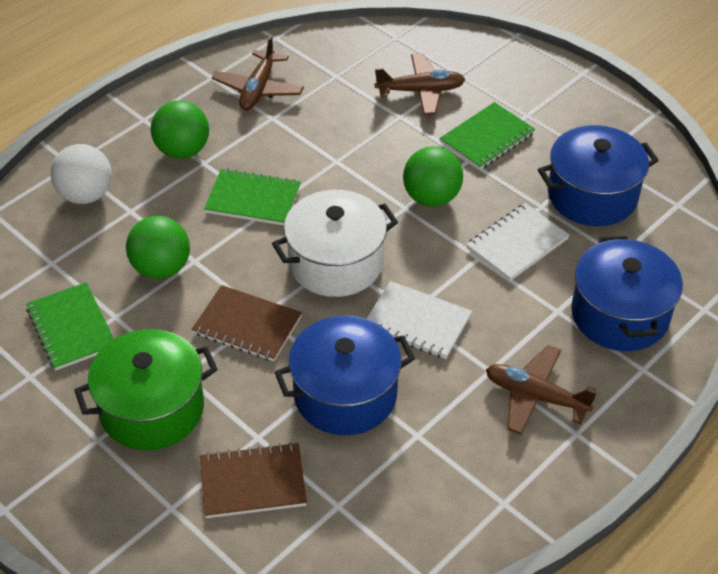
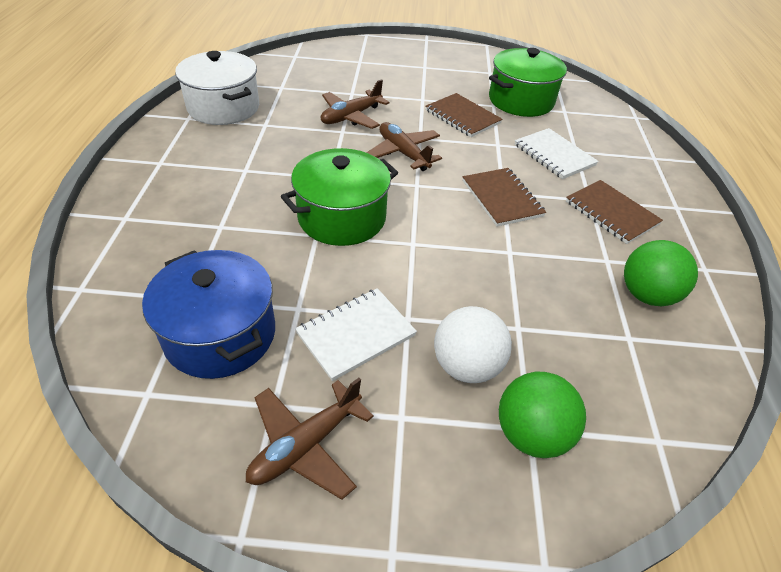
blue pot: 3 -> 1
brown notebook: 2 -> 3
green ball: 3 -> 2
green notebook: 3 -> 0
green pot: 1 -> 2

